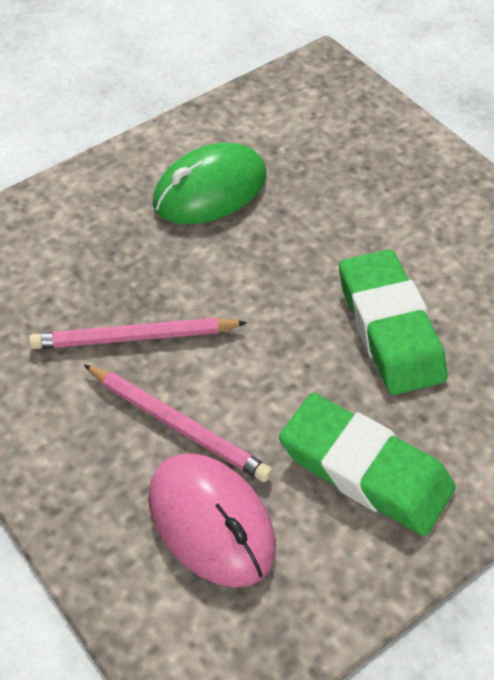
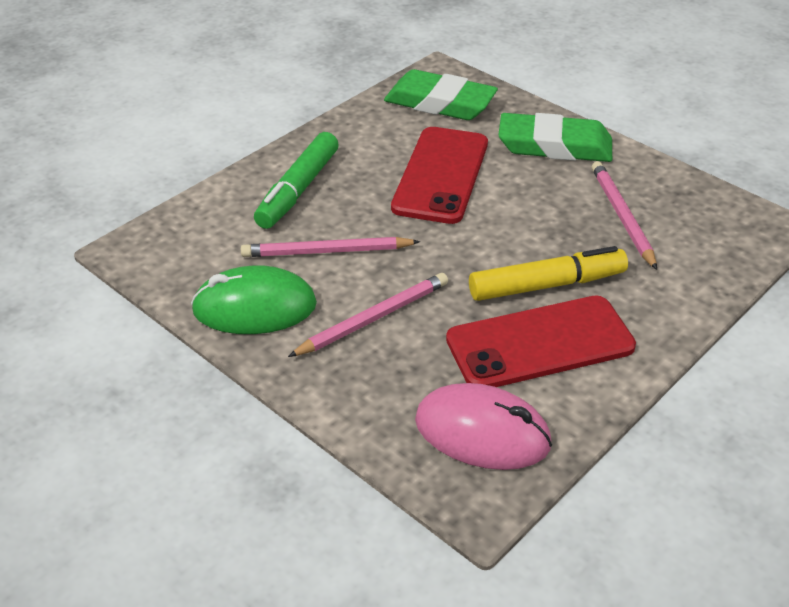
green marker: 0 -> 1
pink pencil: 2 -> 3
red phone: 0 -> 2
yellow marker: 0 -> 1

